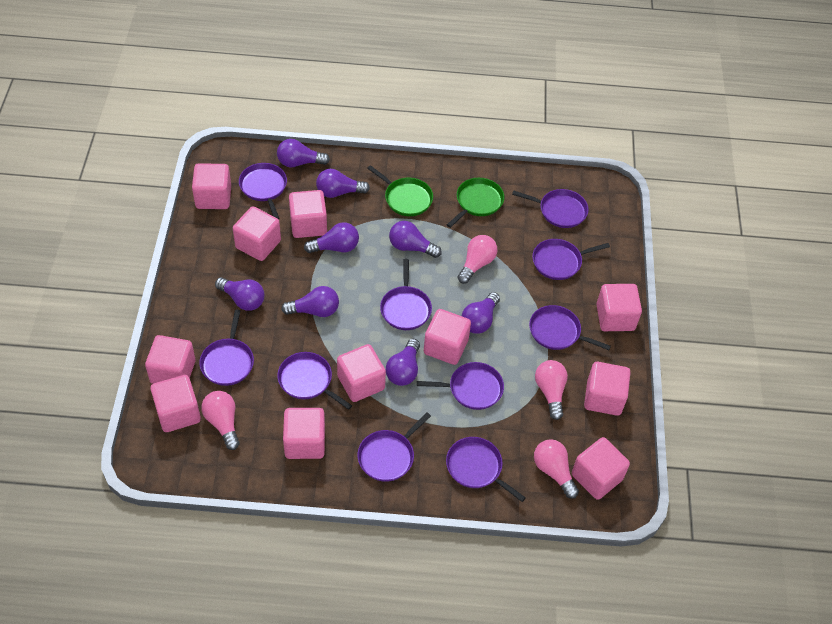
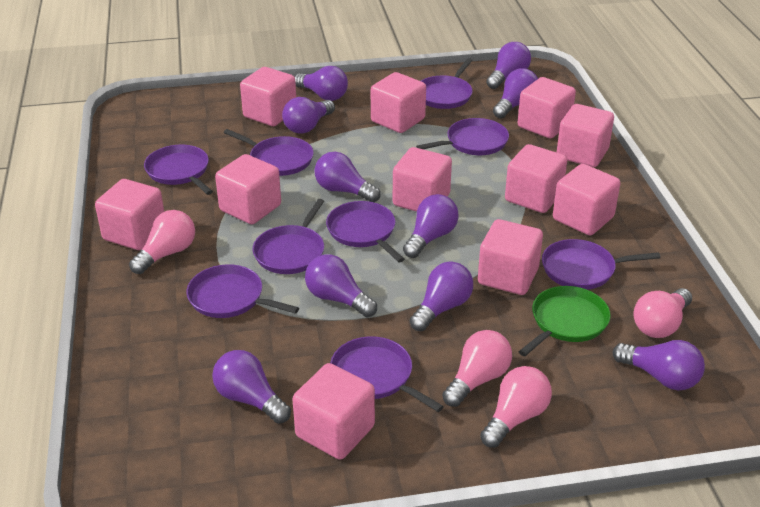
green pan: 2 -> 1
purple light bulb: 8 -> 10
purple pan: 10 -> 9

